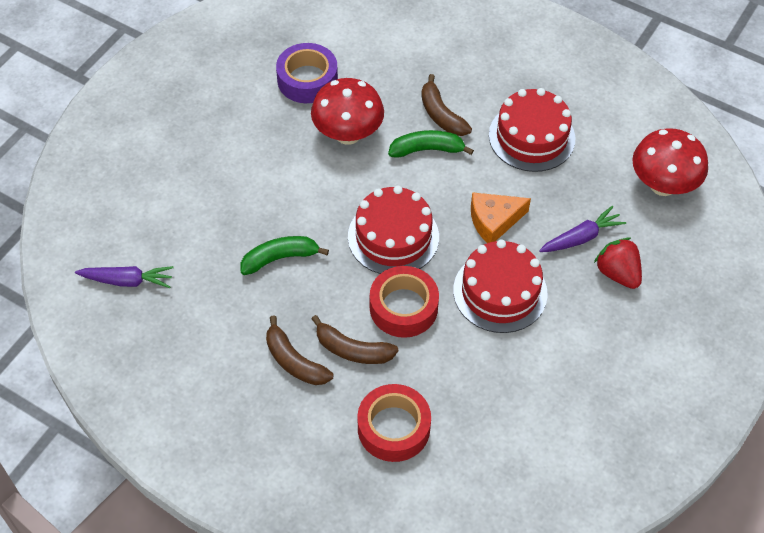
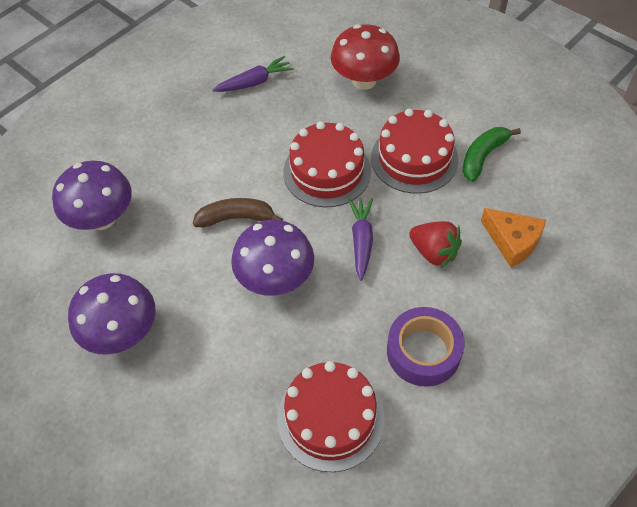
brown banana: 3 -> 1
green banana: 2 -> 1
purple mushroom: 0 -> 3
red mushroom: 2 -> 1
red tape: 2 -> 0

